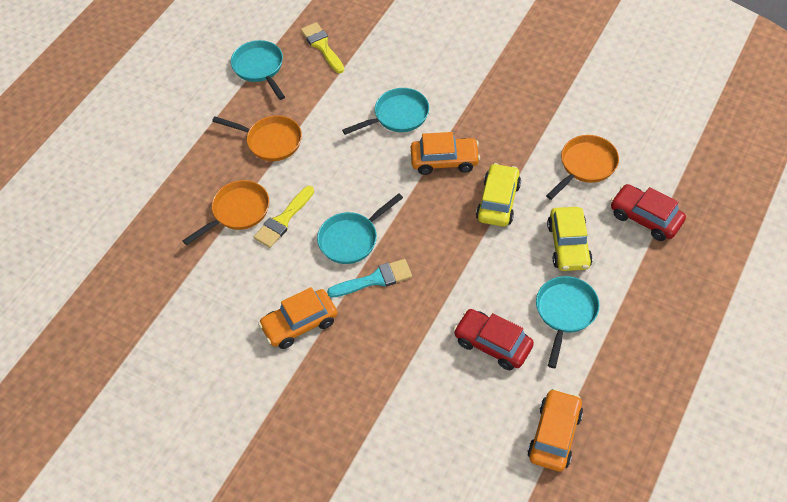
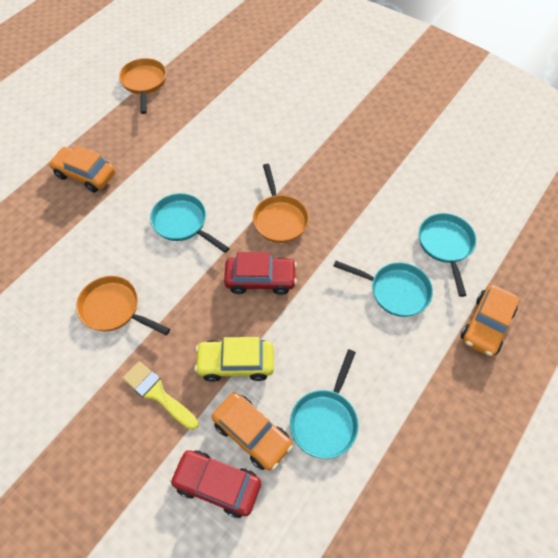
turquoise brush: 1 -> 0
yellow brush: 2 -> 1
yellow car: 2 -> 1

